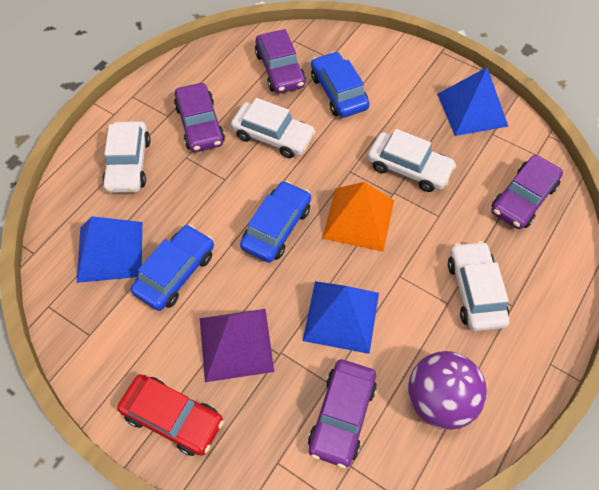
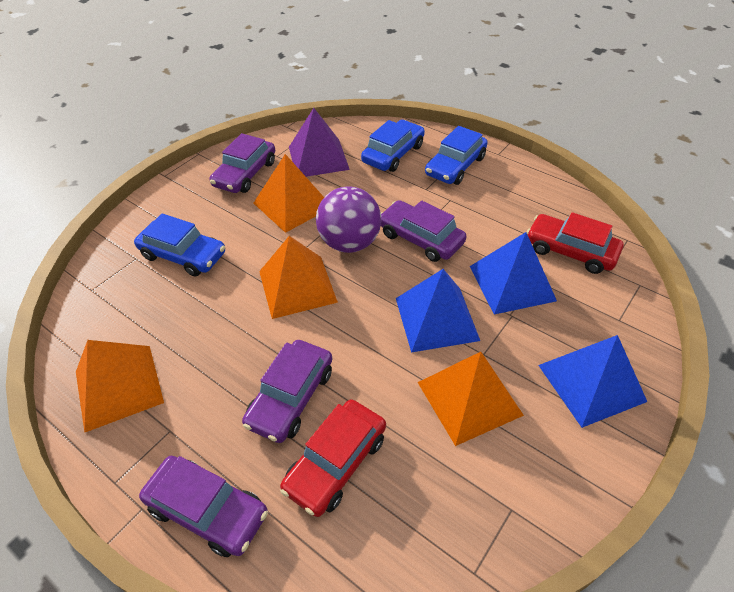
orange pyramid: 1 -> 4
red car: 1 -> 2
white car: 4 -> 0

